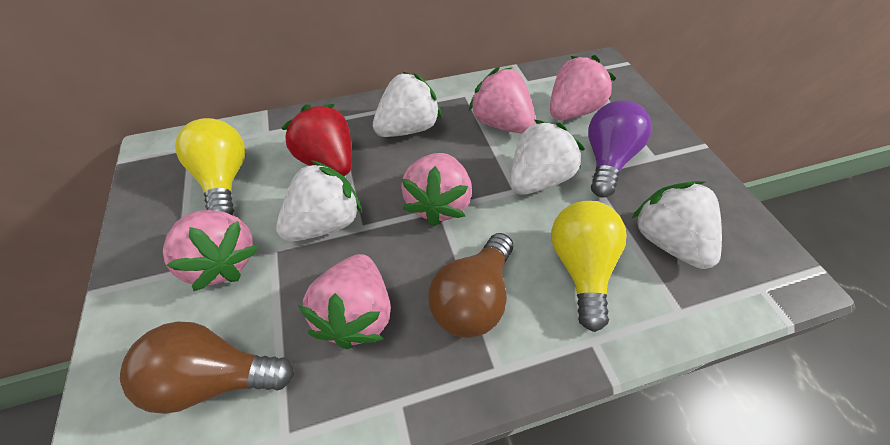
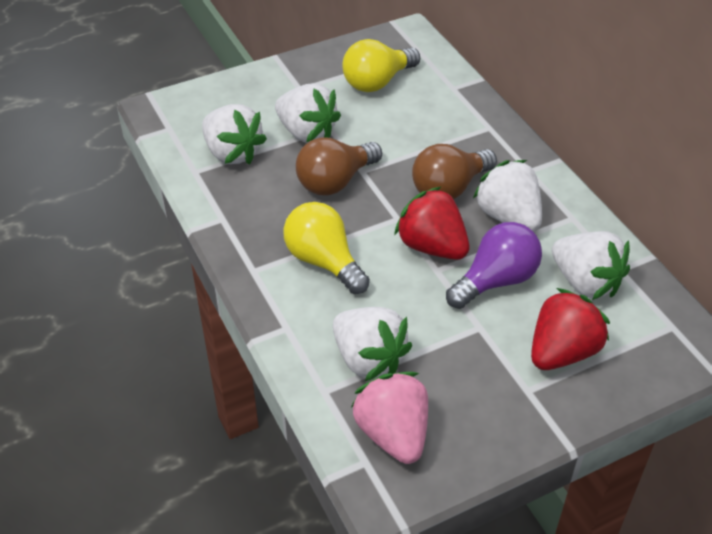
pink strawberry: 5 -> 1
red strawberry: 1 -> 2
white strawberry: 4 -> 5

